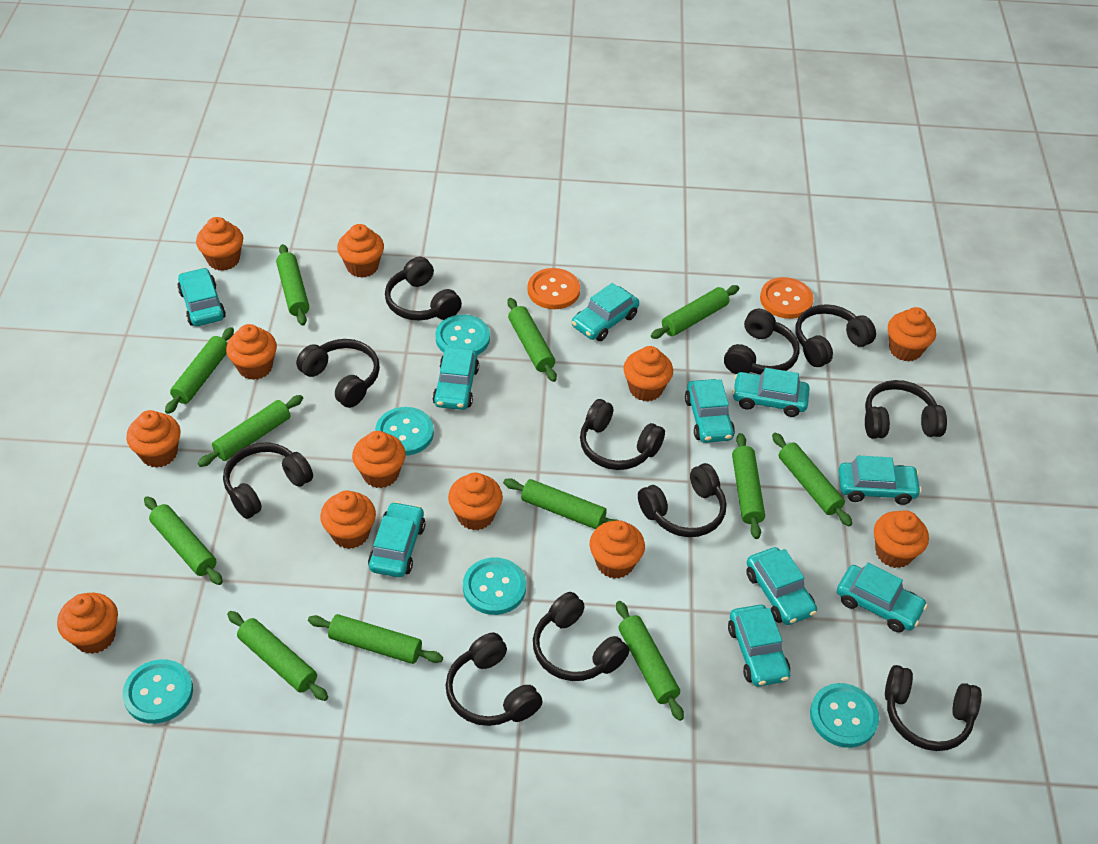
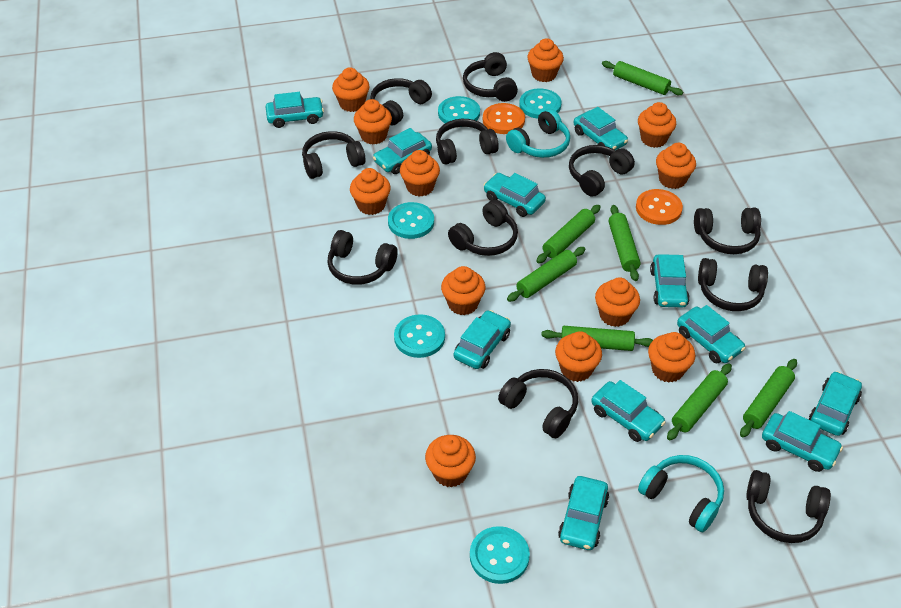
green rolling pin: 12 -> 7
turquoise car: 10 -> 11
turquoise headphones: 0 -> 2

